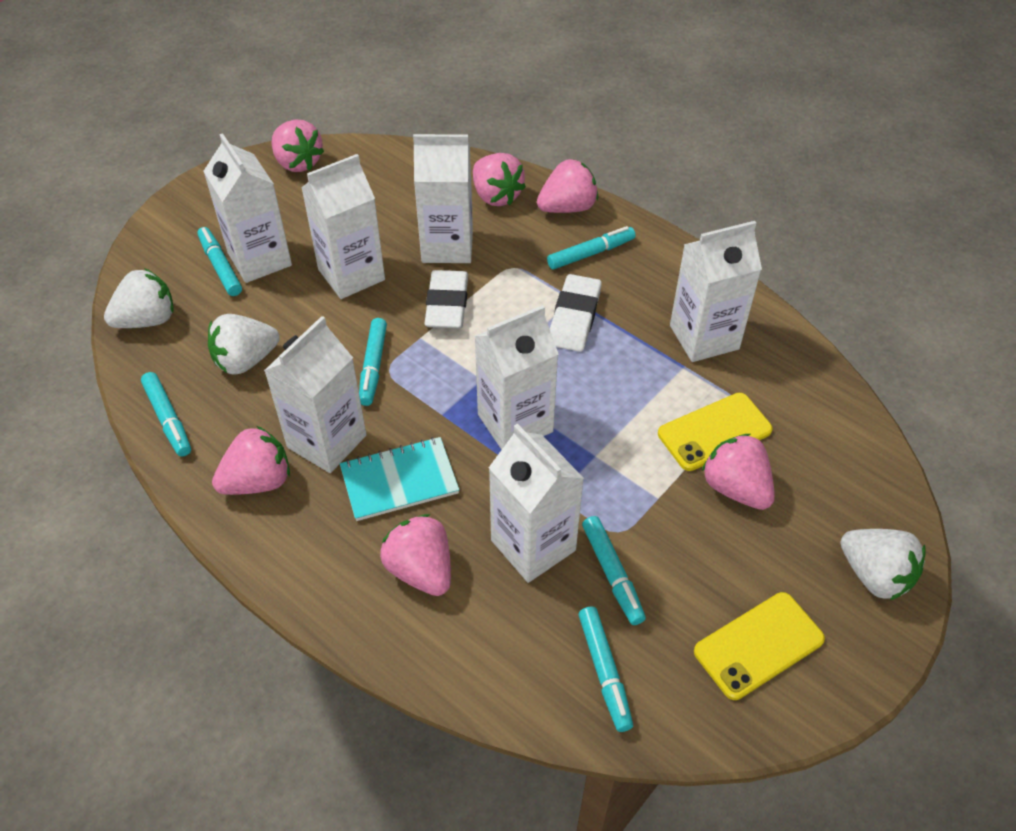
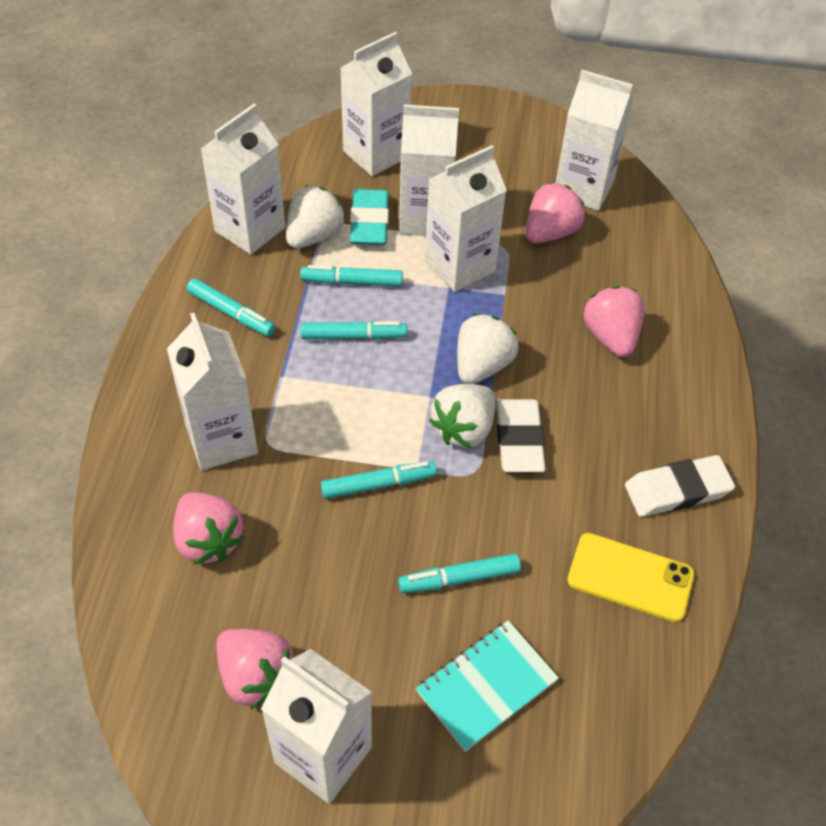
pink strawberry: 6 -> 4
turquoise eraser: 0 -> 1
turquoise marker: 6 -> 5
yellow phone: 2 -> 1

